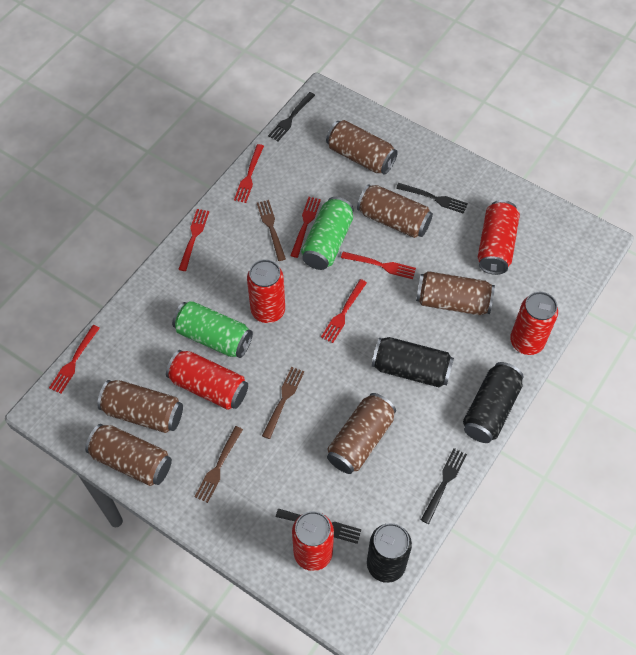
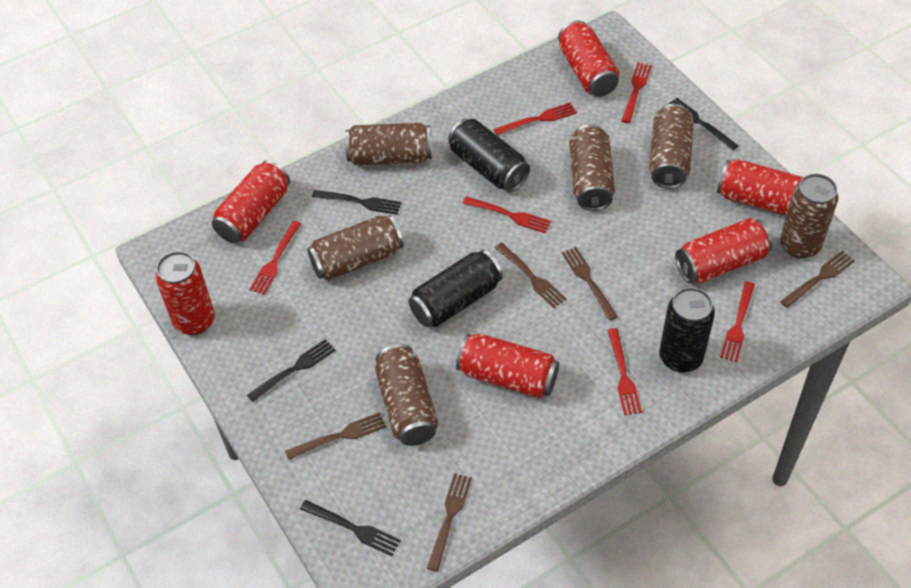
brown fork: 3 -> 5
green can: 2 -> 0
red can: 5 -> 6

